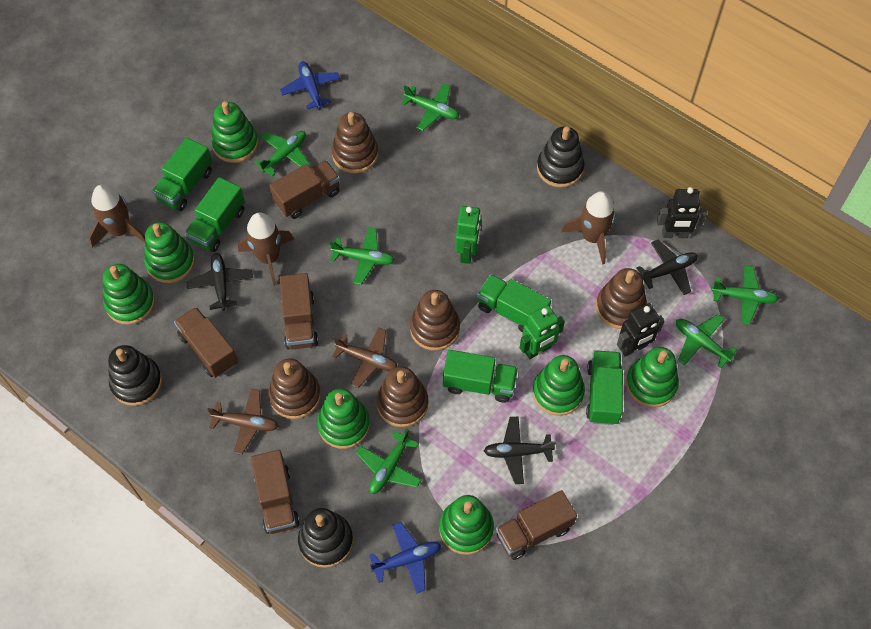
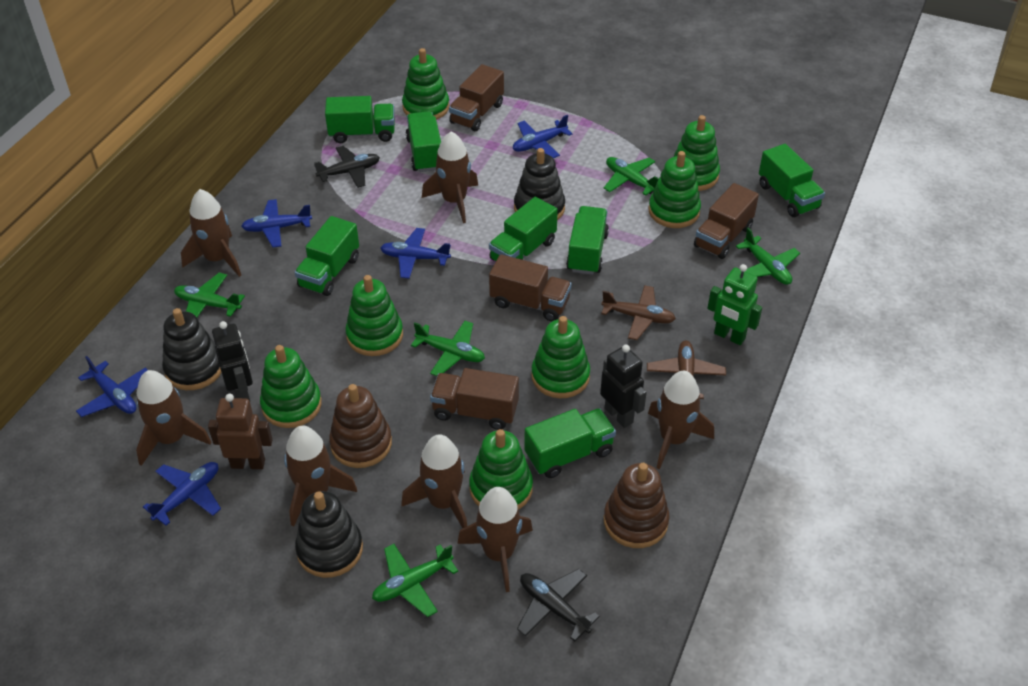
black plane: 3 -> 2
blue plane: 2 -> 5
brown robot: 0 -> 1
brown rocket: 3 -> 7
brown stacking toy: 5 -> 2
brown truck: 5 -> 4
green plane: 6 -> 5
green robot: 2 -> 1
green truck: 5 -> 7

